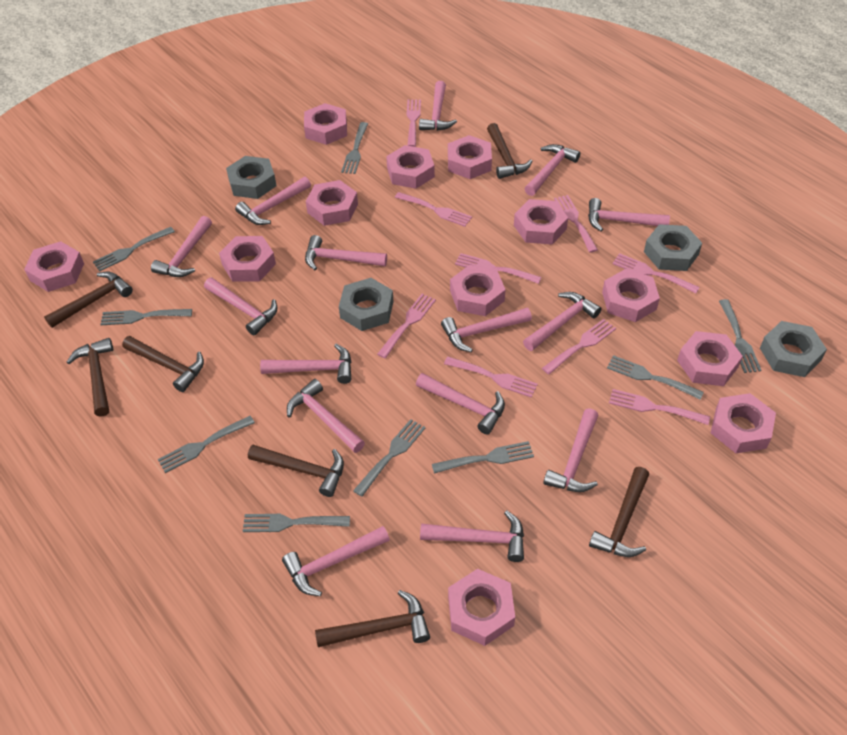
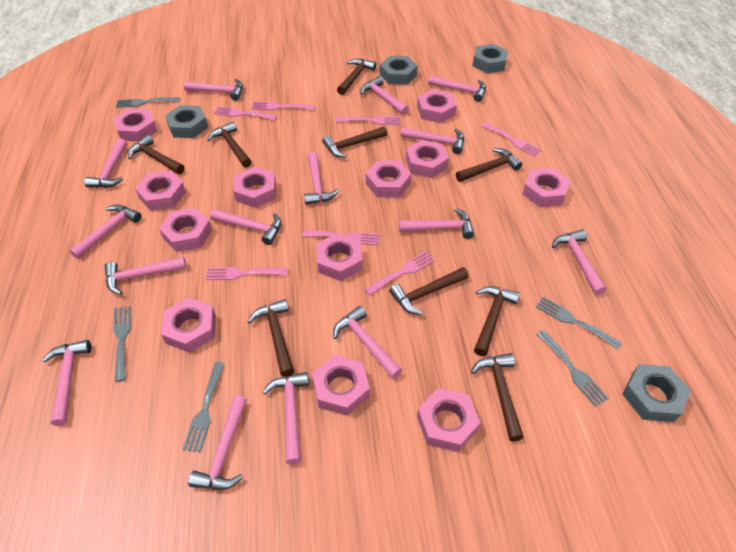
brown hammer: 7 -> 9
grey fork: 9 -> 5
pink fork: 9 -> 7

